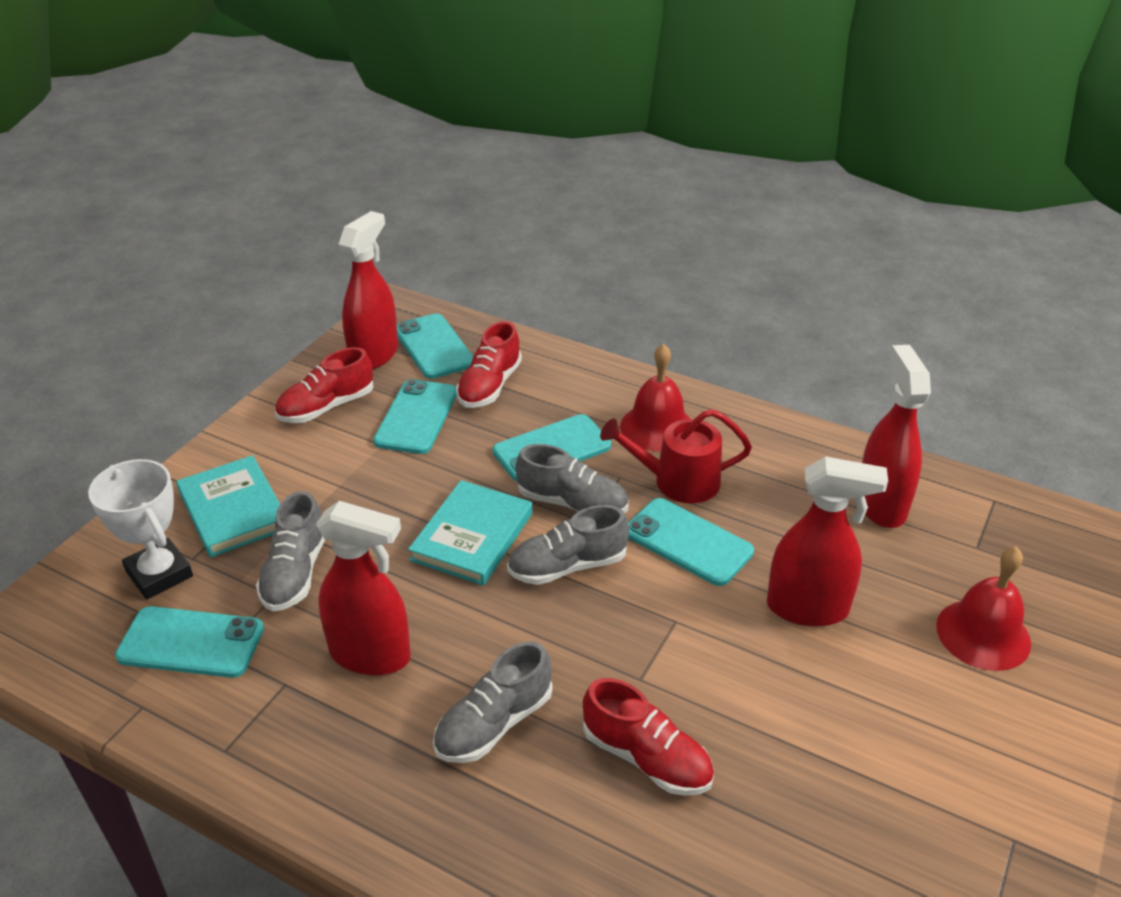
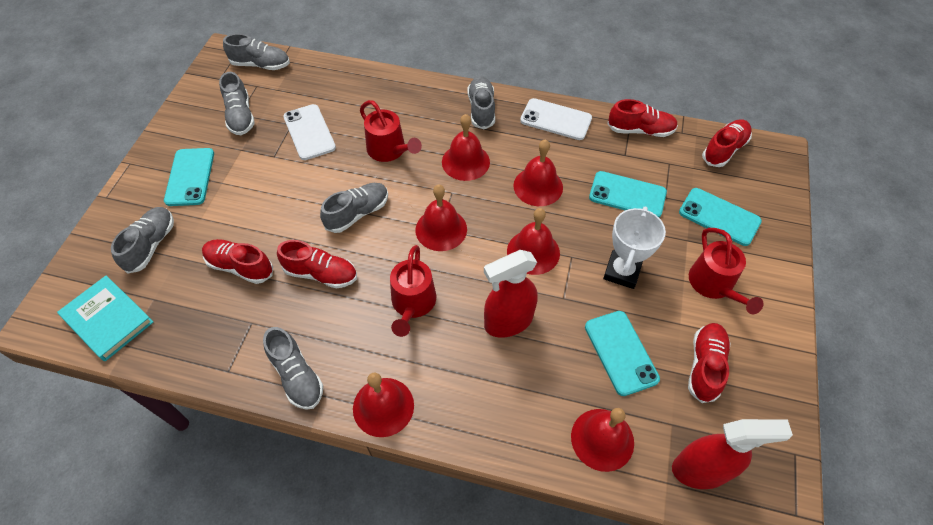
grey shoe: 4 -> 6
red bell: 2 -> 6
red shoe: 3 -> 5
red spray bottle: 4 -> 2
red watering can: 1 -> 3
turquoise book: 2 -> 1
turquoise phone: 5 -> 4
white phone: 0 -> 2

